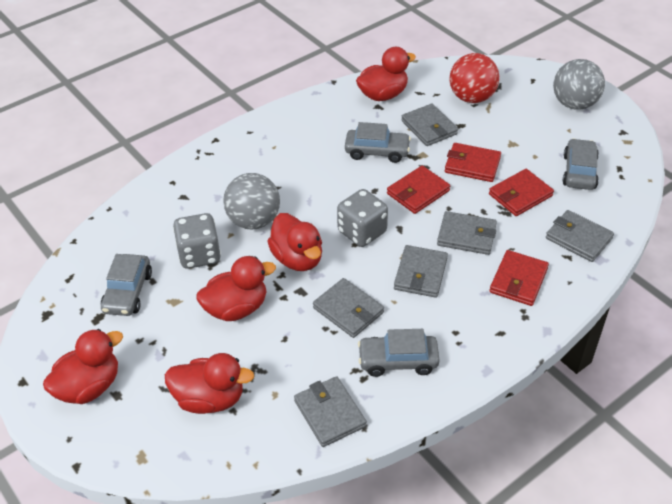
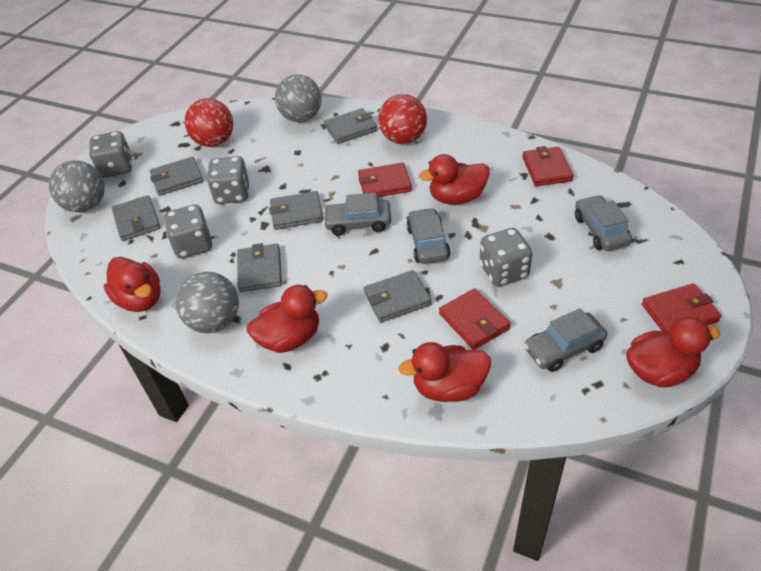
grey ball: 2 -> 3
grey dice: 2 -> 4
red ball: 1 -> 2

